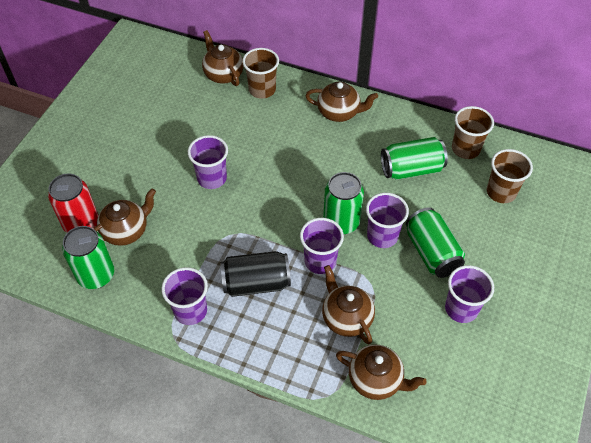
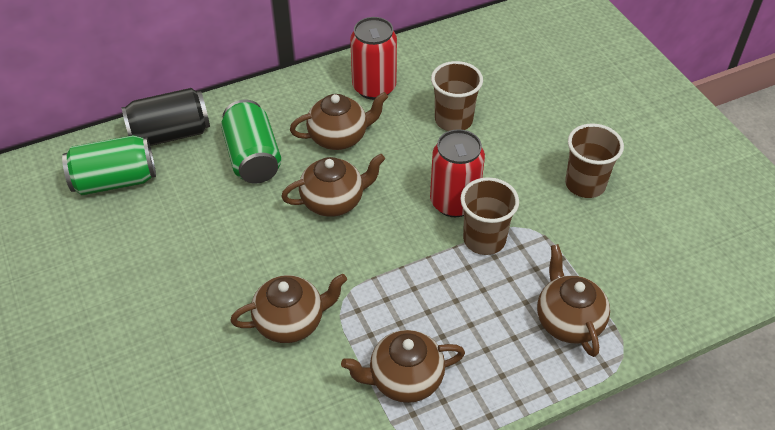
green can: 4 -> 2
purple cup: 5 -> 0
red can: 1 -> 2

